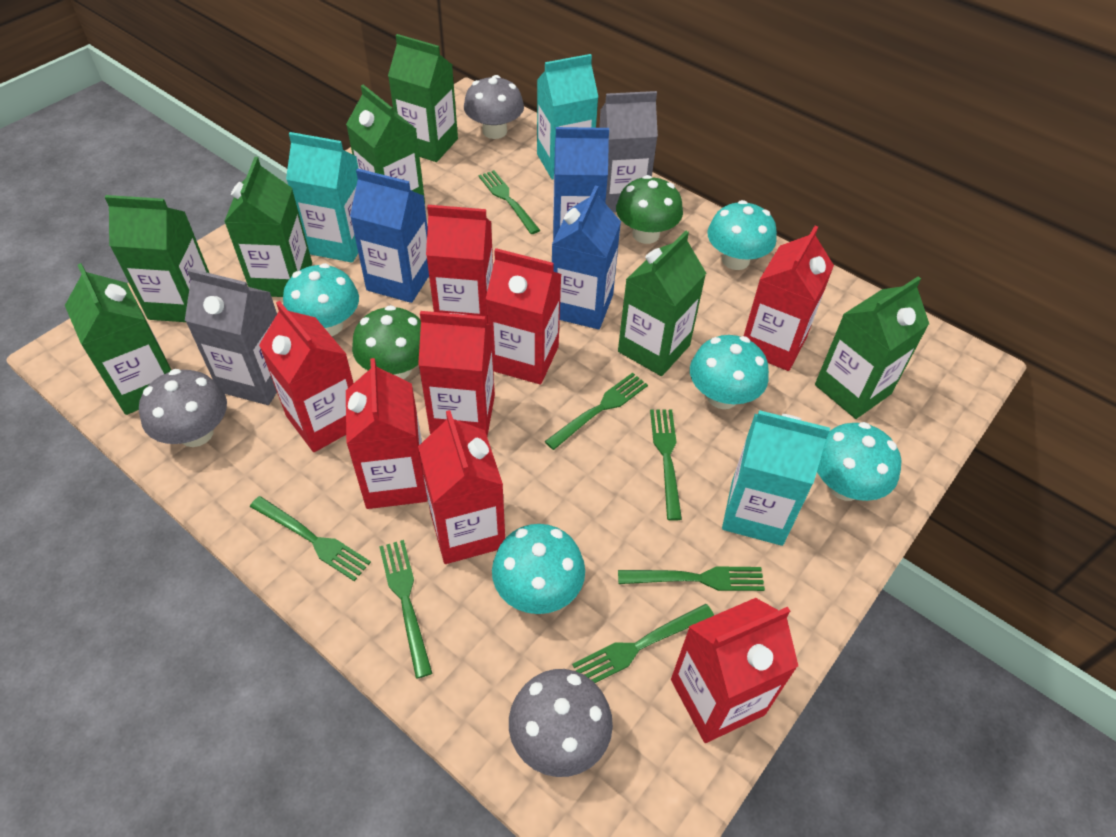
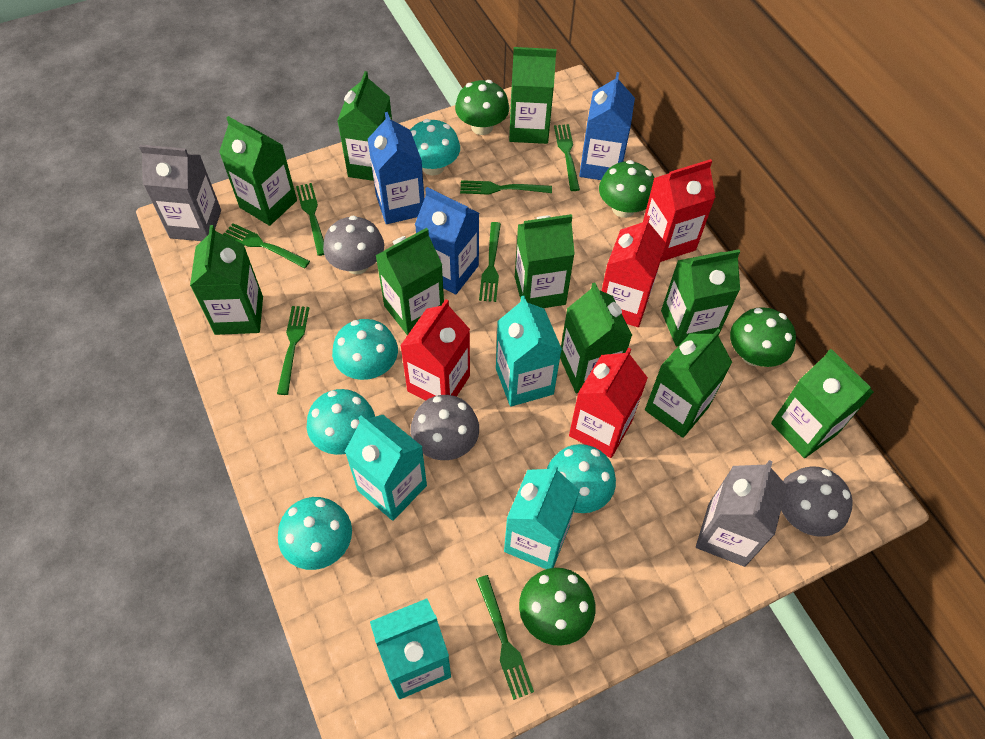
green carton: 7 -> 10
green mushroom: 2 -> 4
red carton: 8 -> 4
turquoise carton: 3 -> 4

